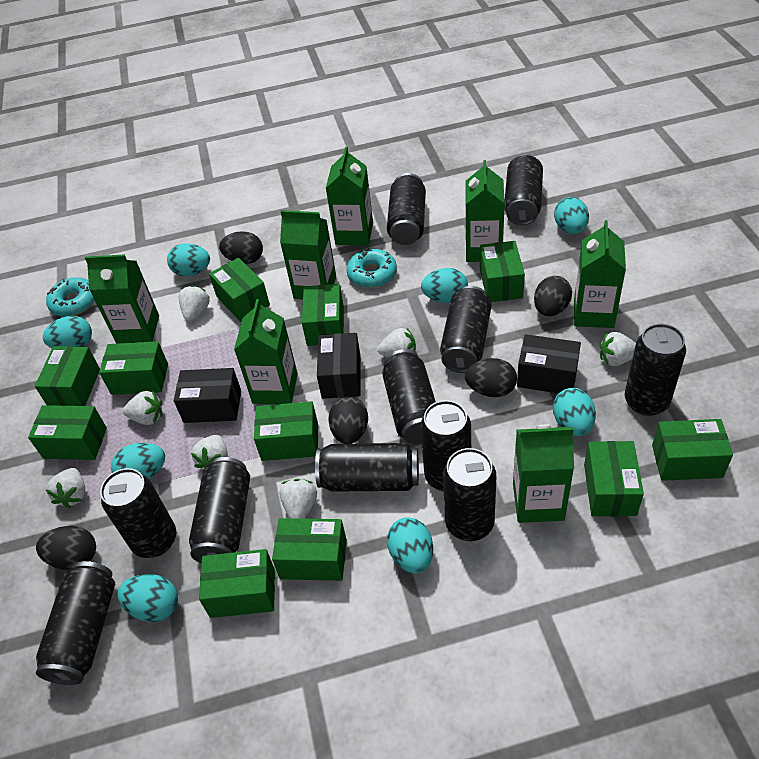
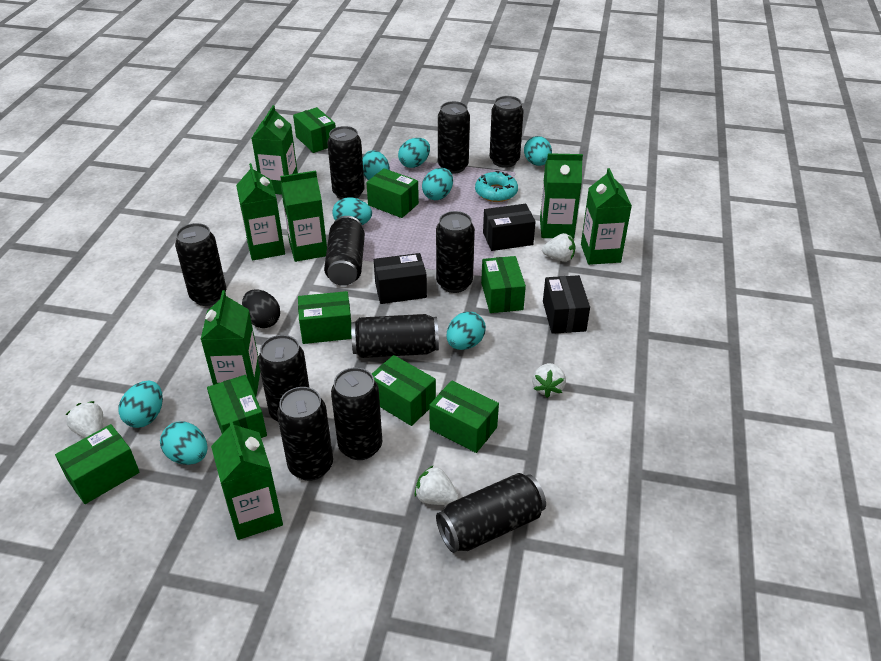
black egg: 5 -> 1
green box: 11 -> 8
turquoise donut: 2 -> 1
white strawberry: 7 -> 4

